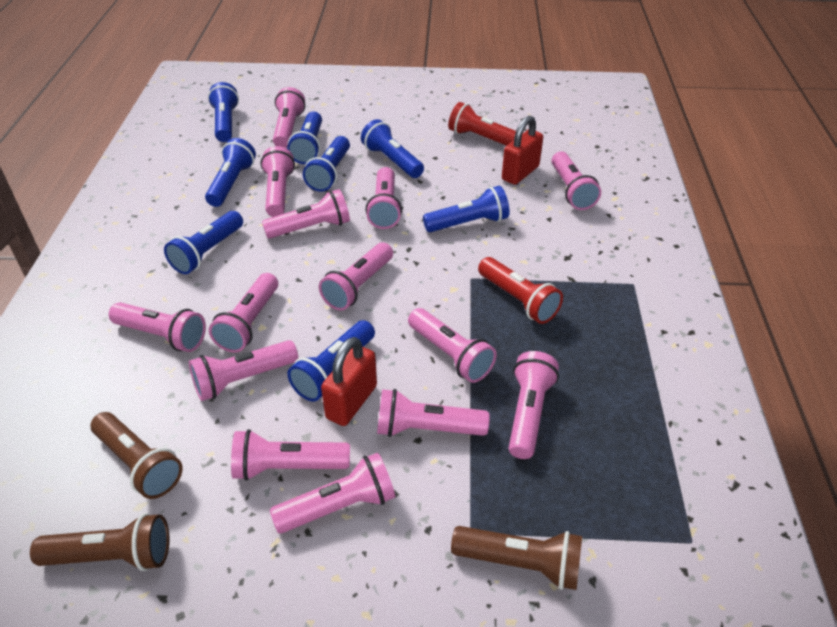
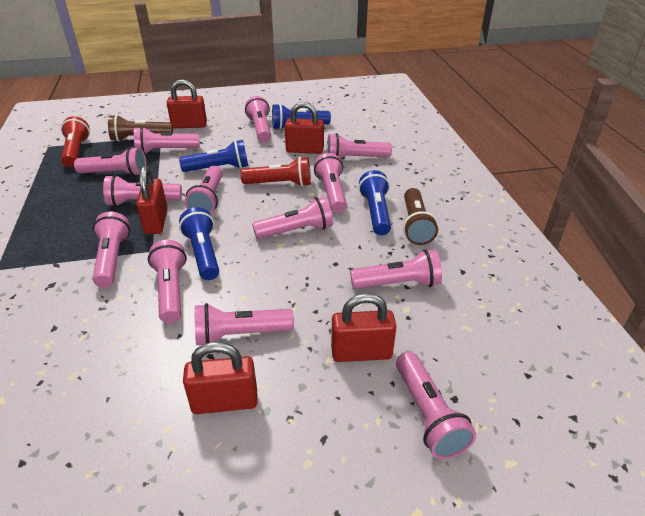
blue flashlight: 8 -> 4
brown flashlight: 3 -> 2
pink flashlight: 14 -> 13
red padlock: 2 -> 5

